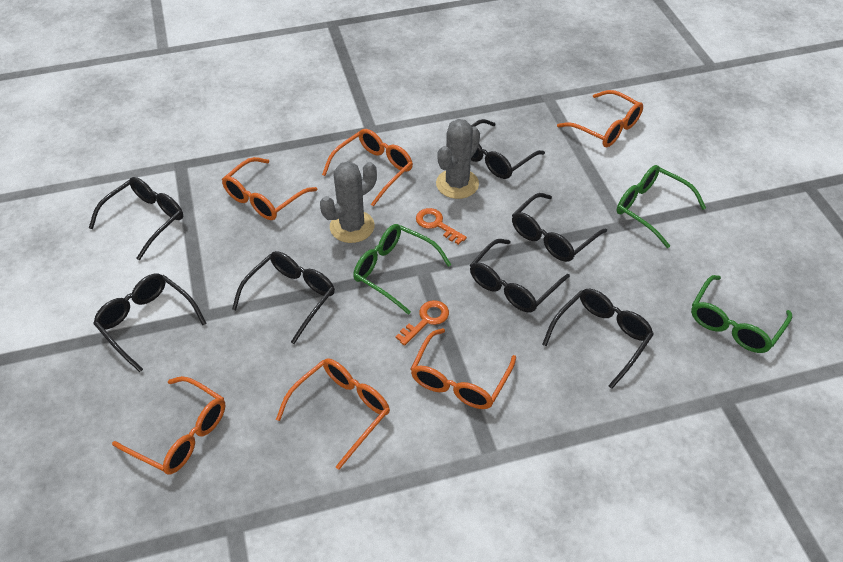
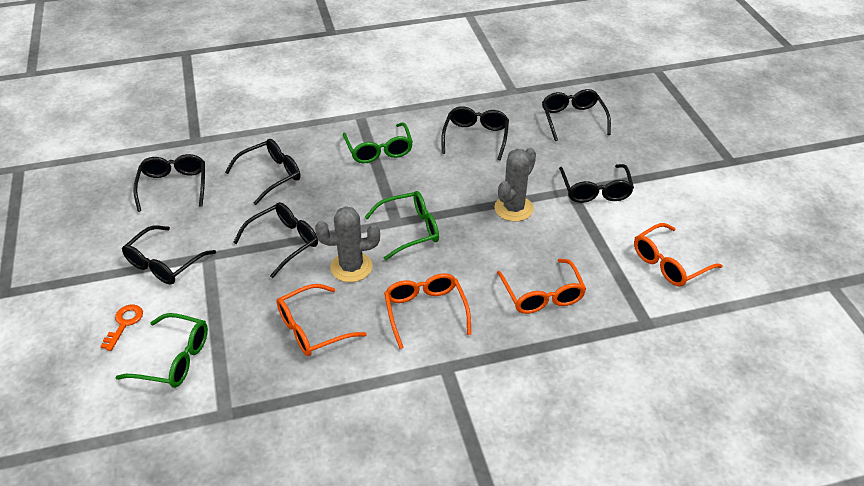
orange glasses: 6 -> 4
orange key: 2 -> 1

